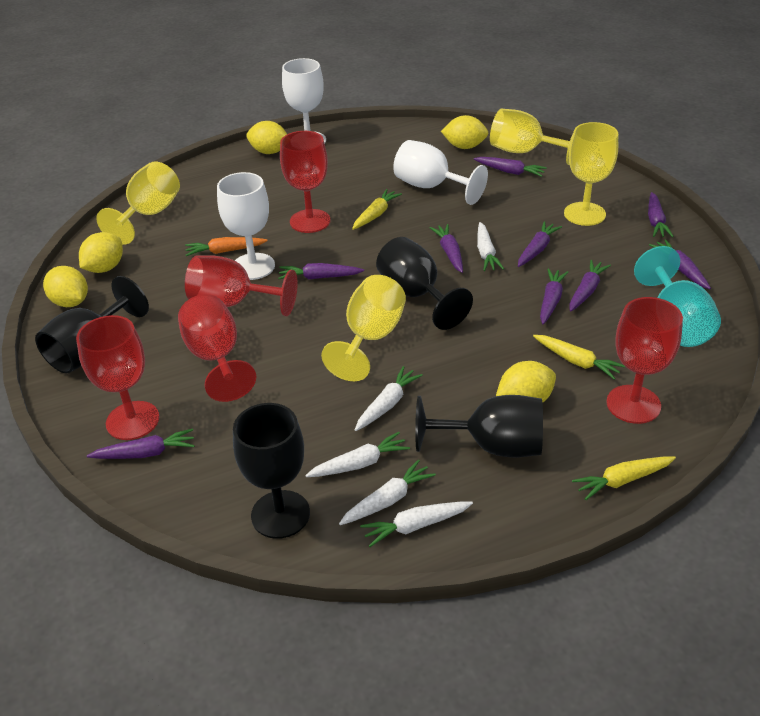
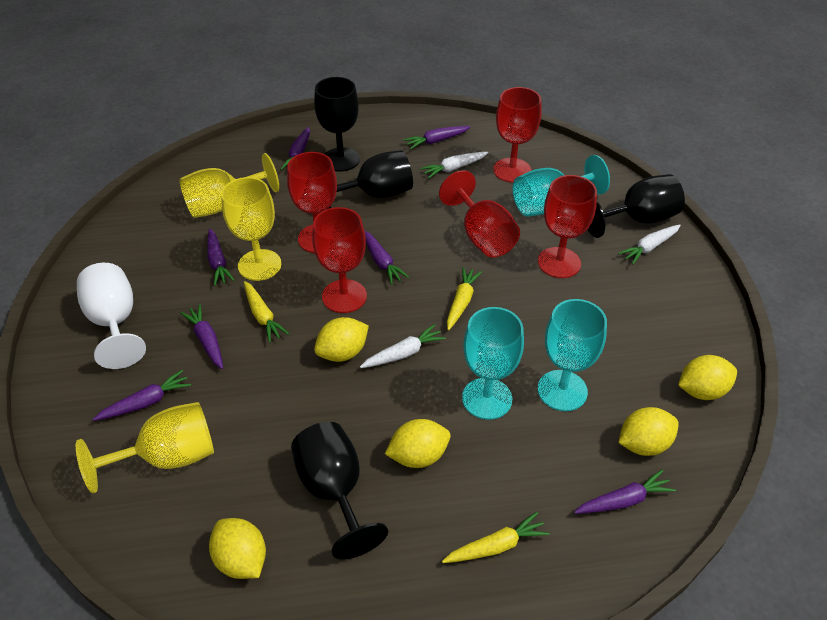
orange carrot: 1 -> 0
purple carrot: 9 -> 7
turquoise goblet: 1 -> 3
white carrot: 5 -> 3
white goblet: 3 -> 1
yellow goblet: 4 -> 3

